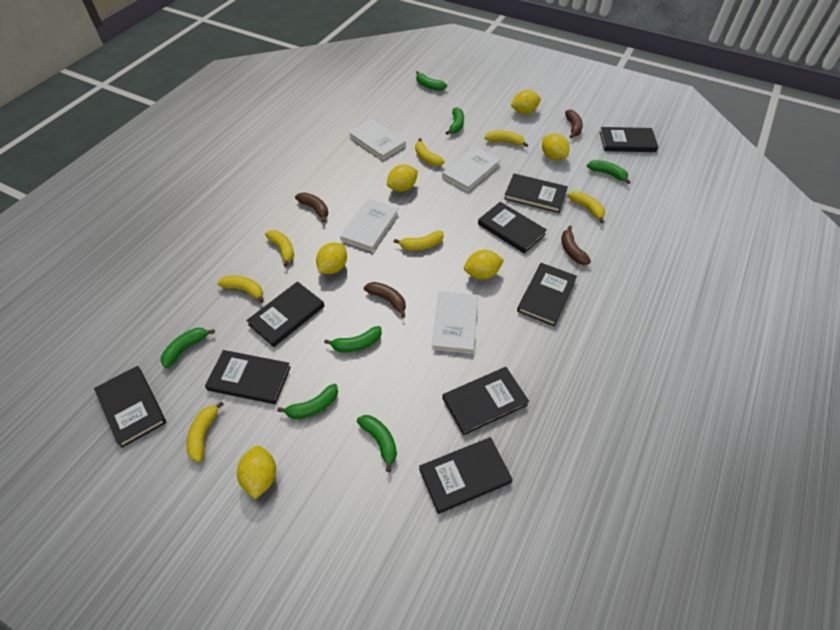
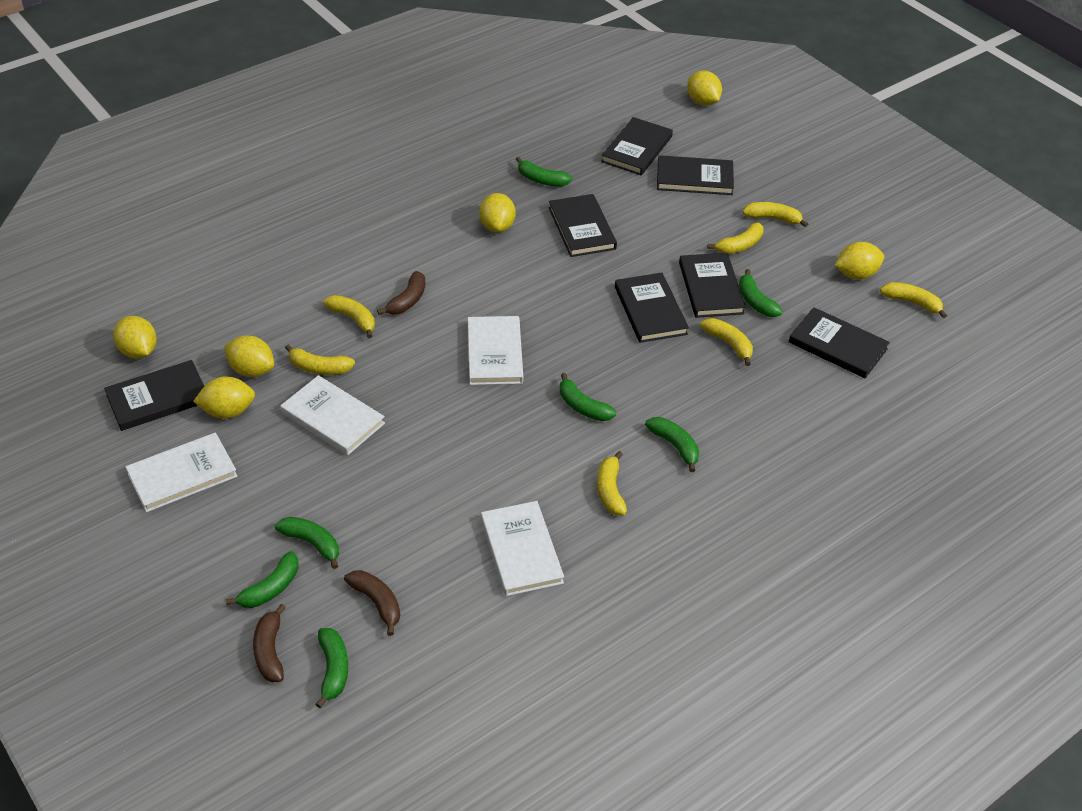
black book: 9 -> 7
brown banana: 4 -> 3

